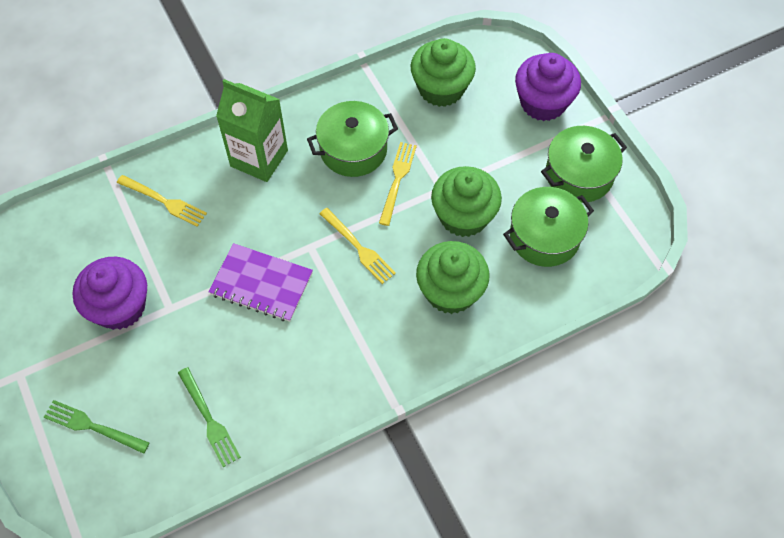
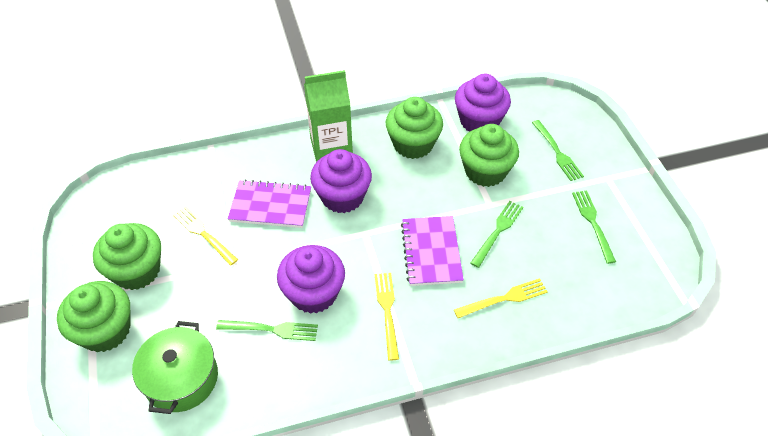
green cupcake: 3 -> 4
green fork: 2 -> 4
green pot: 3 -> 1
purple cupcake: 2 -> 3
purple notebook: 1 -> 2

